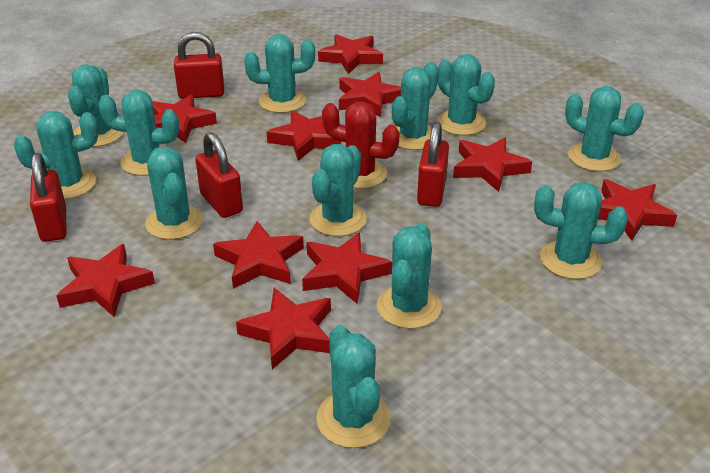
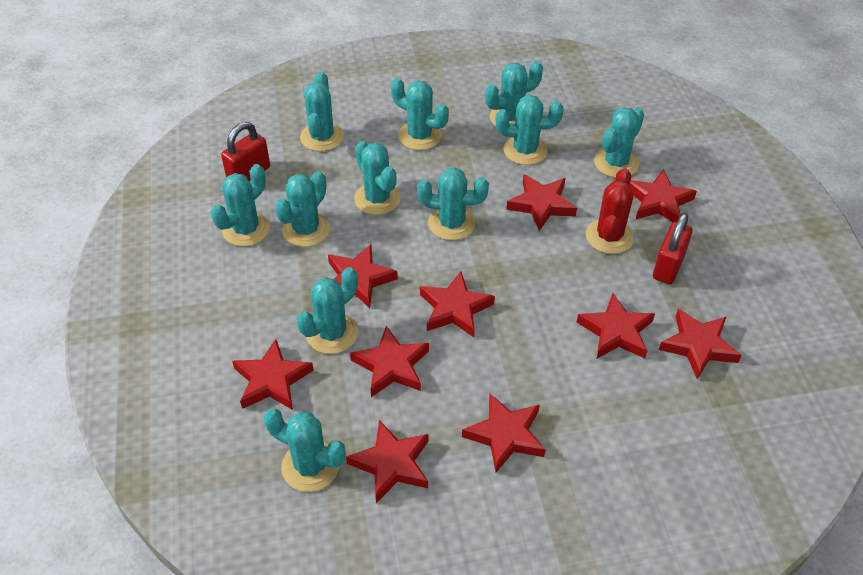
red padlock: 4 -> 2
turquoise cactus: 12 -> 11

